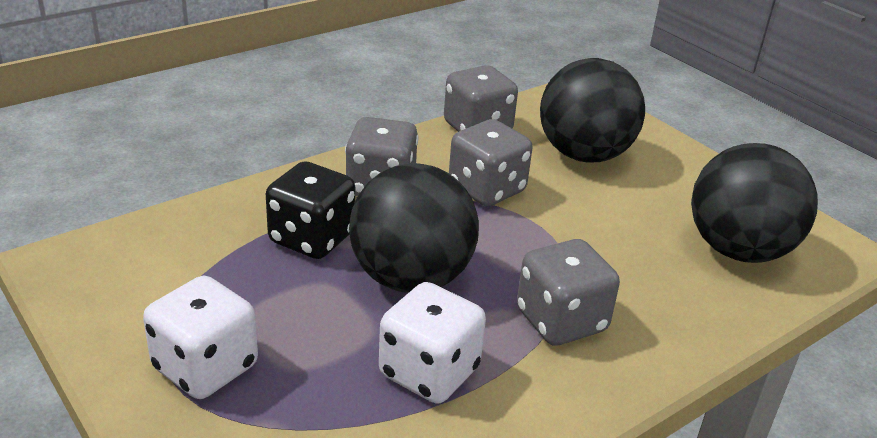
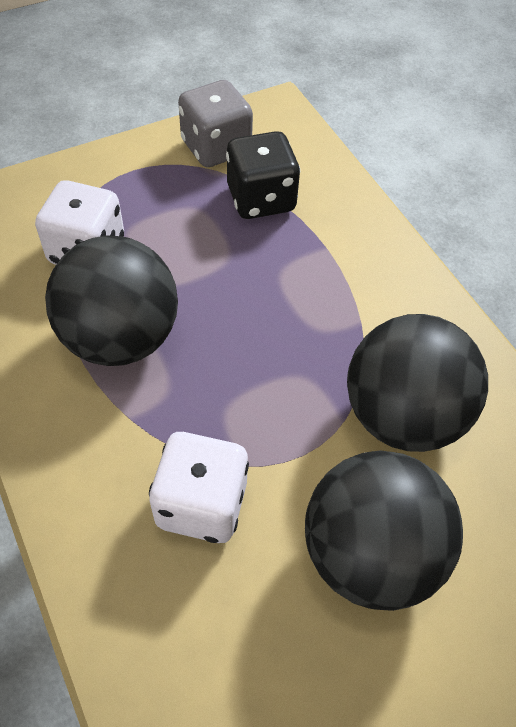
grey dice: 4 -> 1

